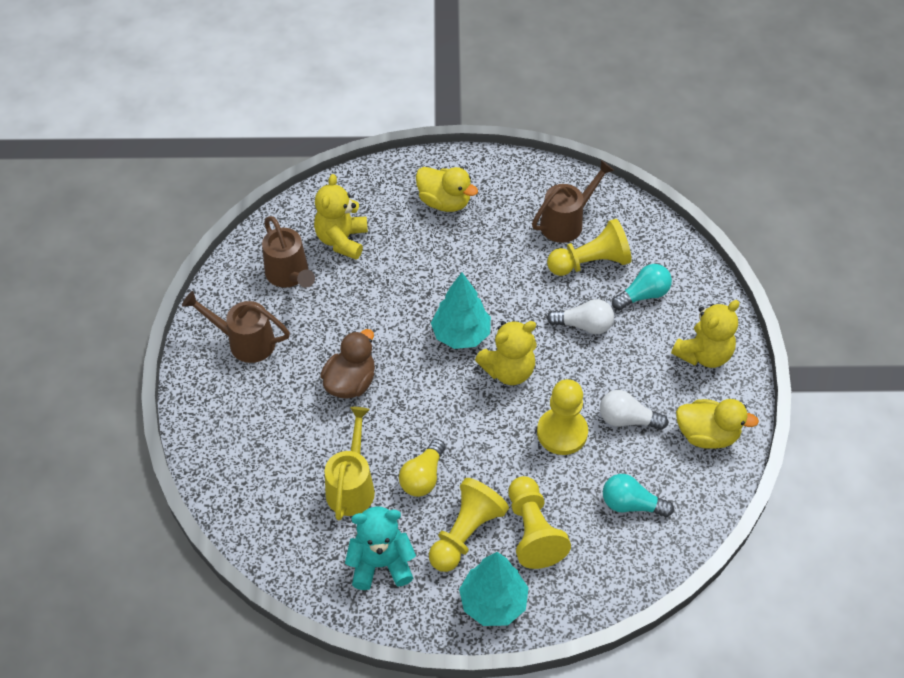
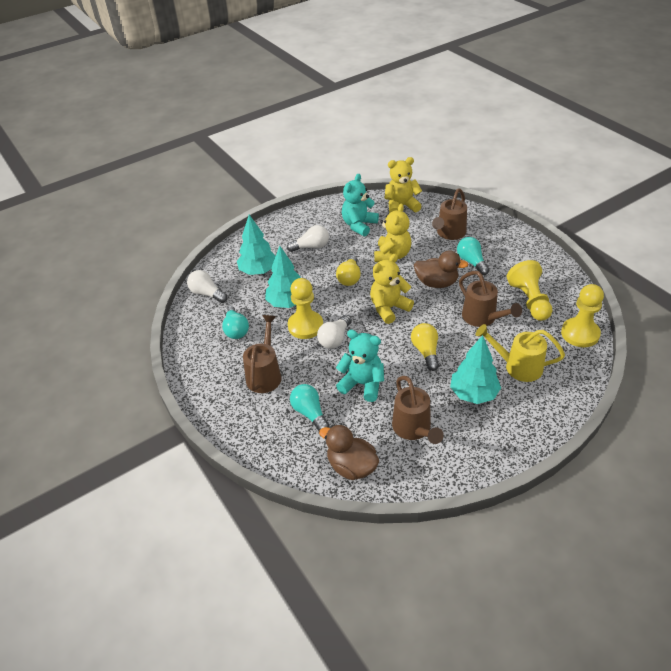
brown duck: 1 -> 2
brown watering can: 3 -> 4
turquoise light bulb: 2 -> 3
turquoise teddy bear: 1 -> 2
turquoise tree: 2 -> 3
white light bulb: 2 -> 3
yellow duck: 2 -> 0
yellow light bulb: 1 -> 2
yellow pawn: 4 -> 3

